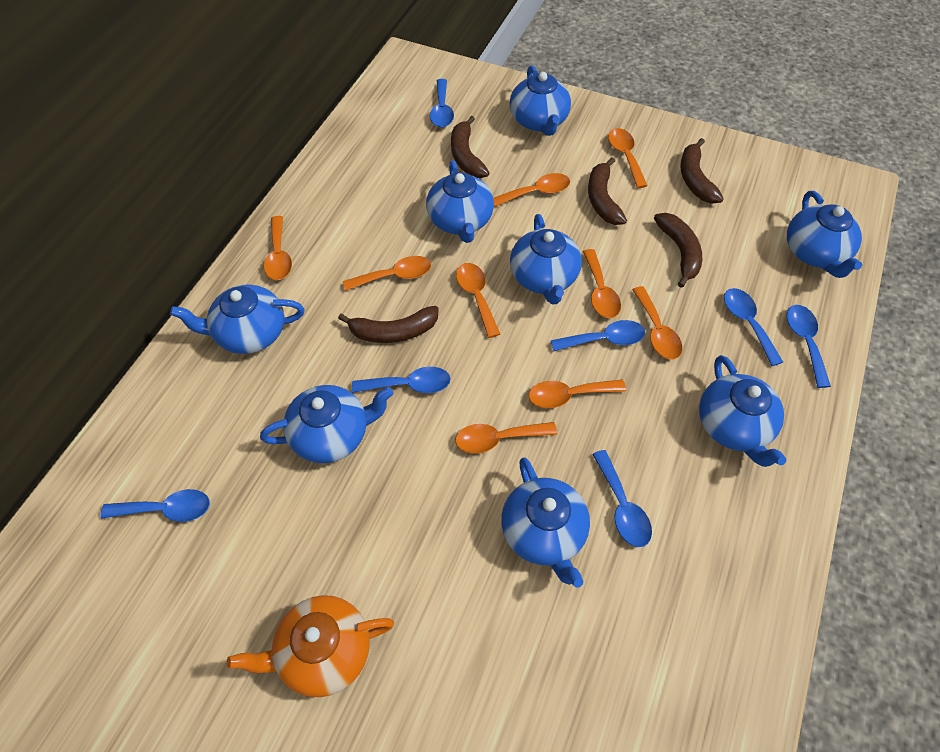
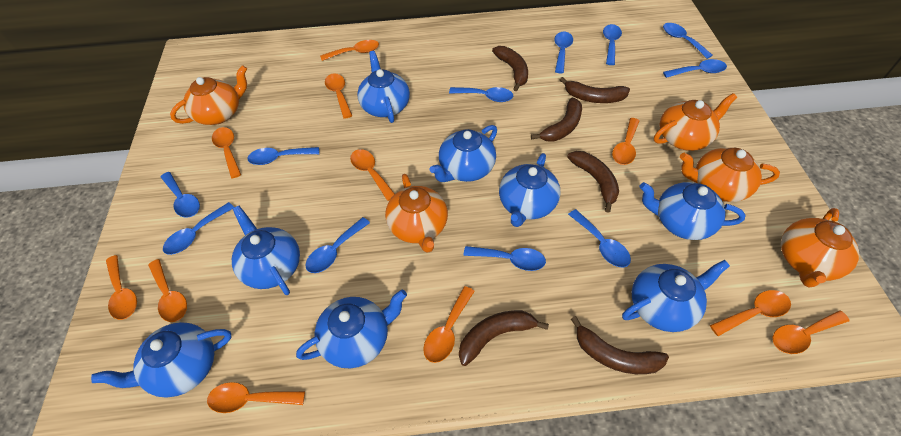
blue spoon: 7 -> 11
brown banana: 5 -> 6
orange spoon: 9 -> 11
orange teapot: 1 -> 5

